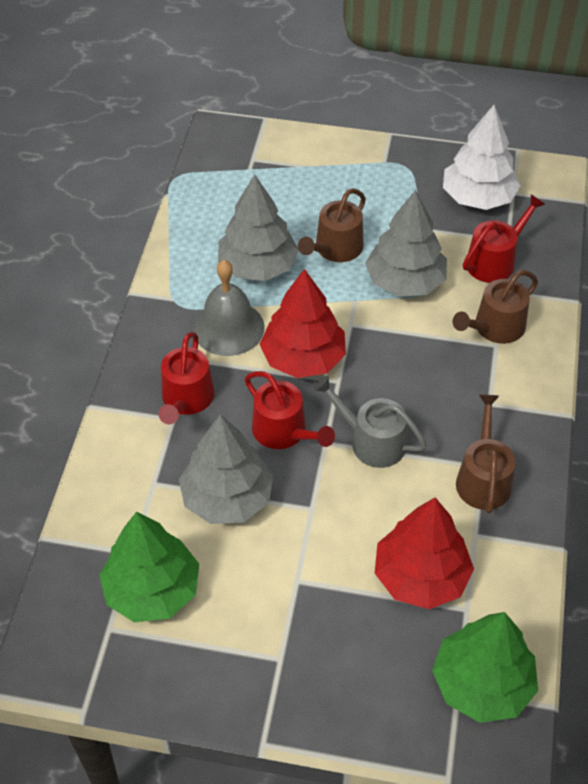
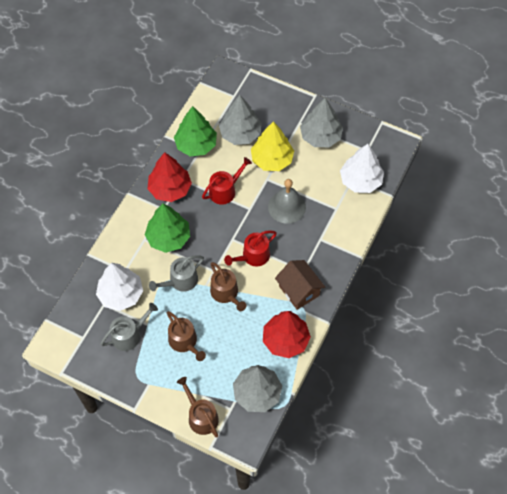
brown house: 0 -> 1
grey watering can: 1 -> 2
red watering can: 3 -> 2
white tree: 1 -> 2
yellow tree: 0 -> 1

